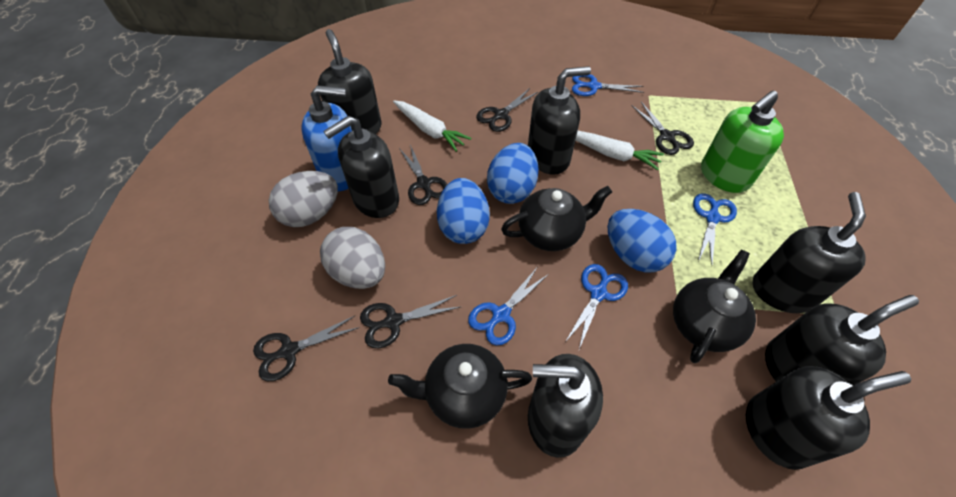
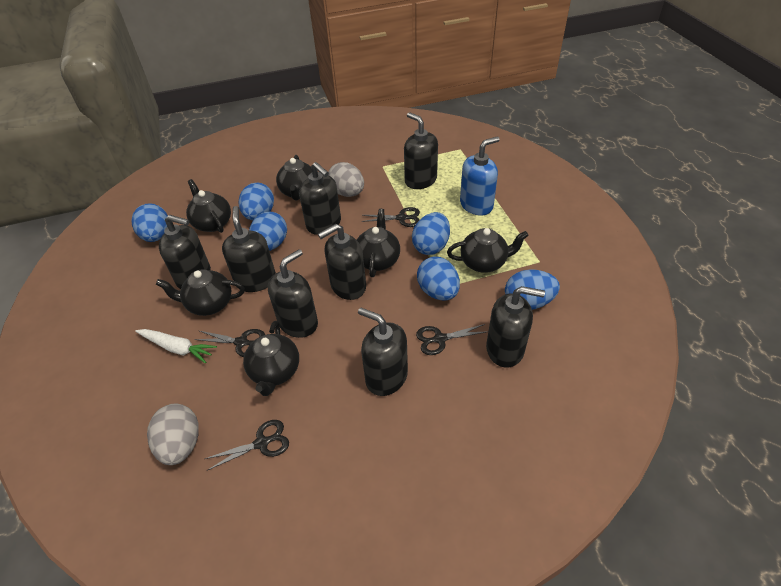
black scissors: 5 -> 4
black soap dispenser: 7 -> 8
black teapot: 3 -> 6
blue egg: 3 -> 6
blue scissors: 4 -> 0
green soap dispenser: 1 -> 0
white carrot: 2 -> 1

